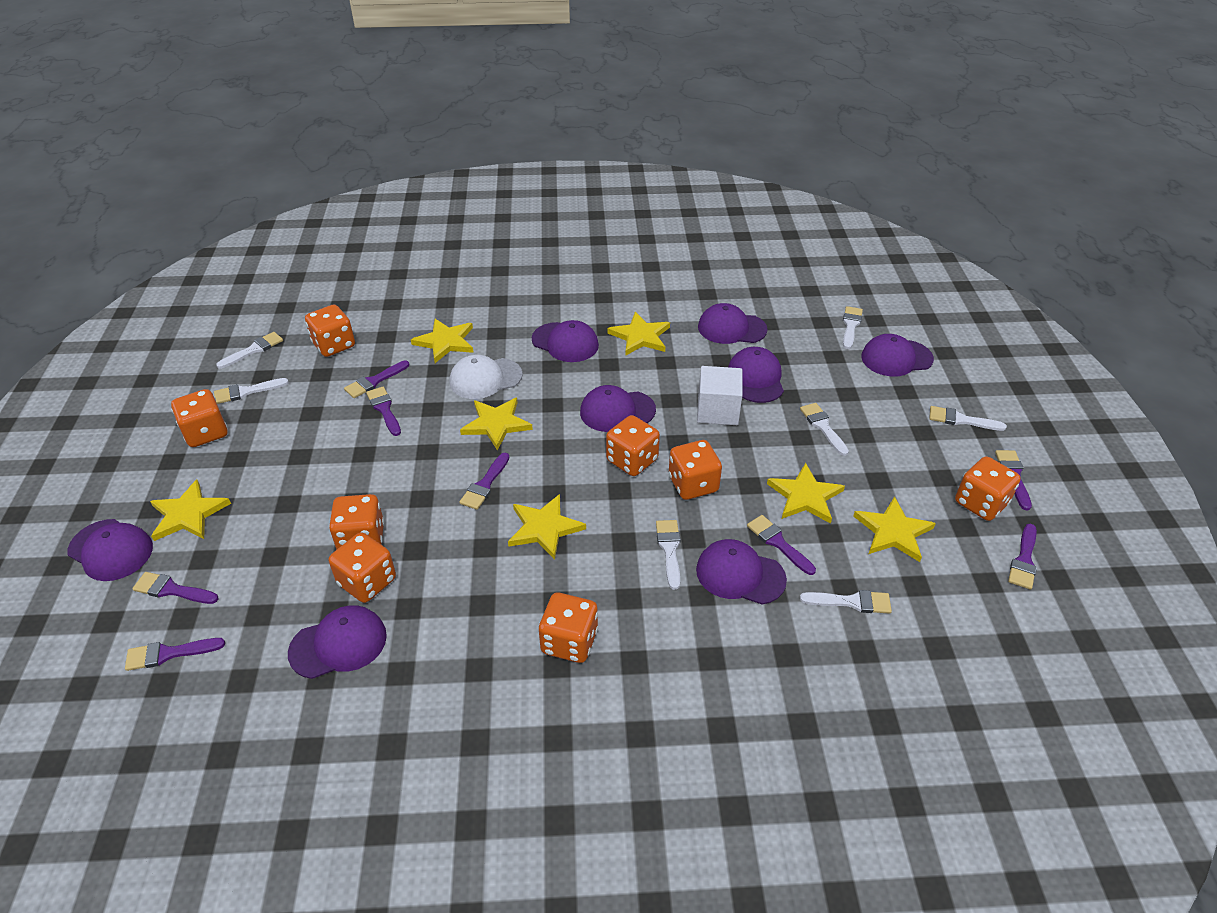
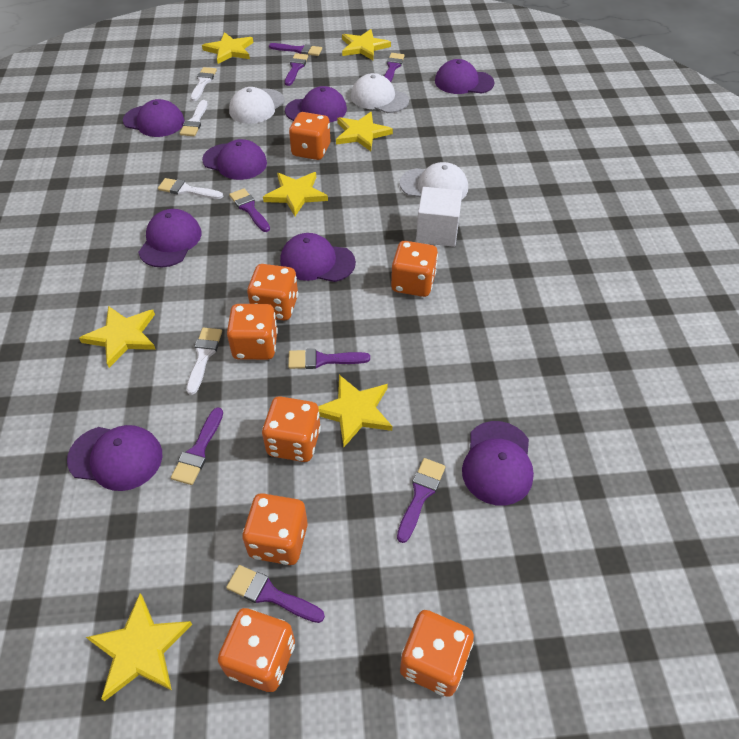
white brush: 7 -> 4
white cap: 1 -> 3

